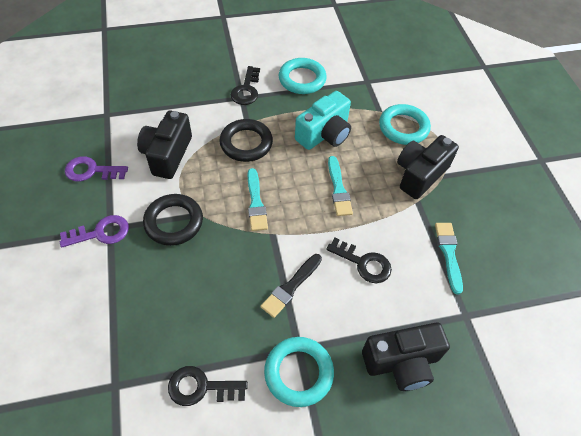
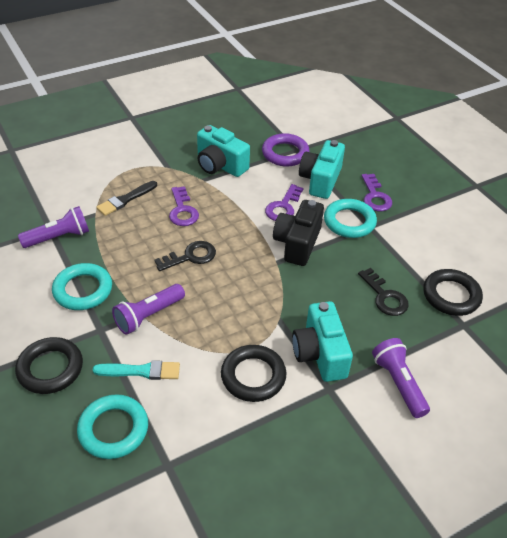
black camera: 3 -> 1
black key: 3 -> 2
black ring: 2 -> 3
purple flashlight: 0 -> 3
purple key: 2 -> 3
purple ring: 0 -> 1
turquoise brush: 3 -> 1
turquoise camera: 1 -> 3

